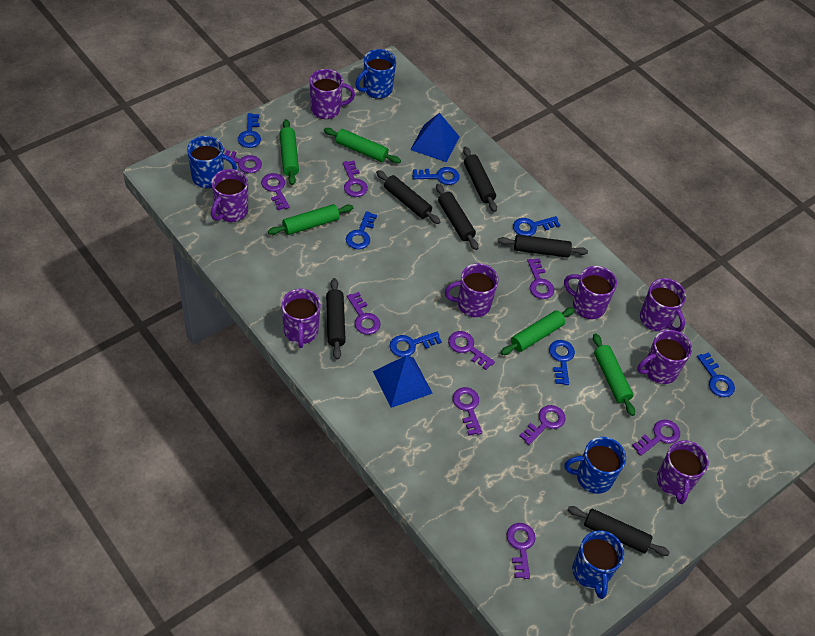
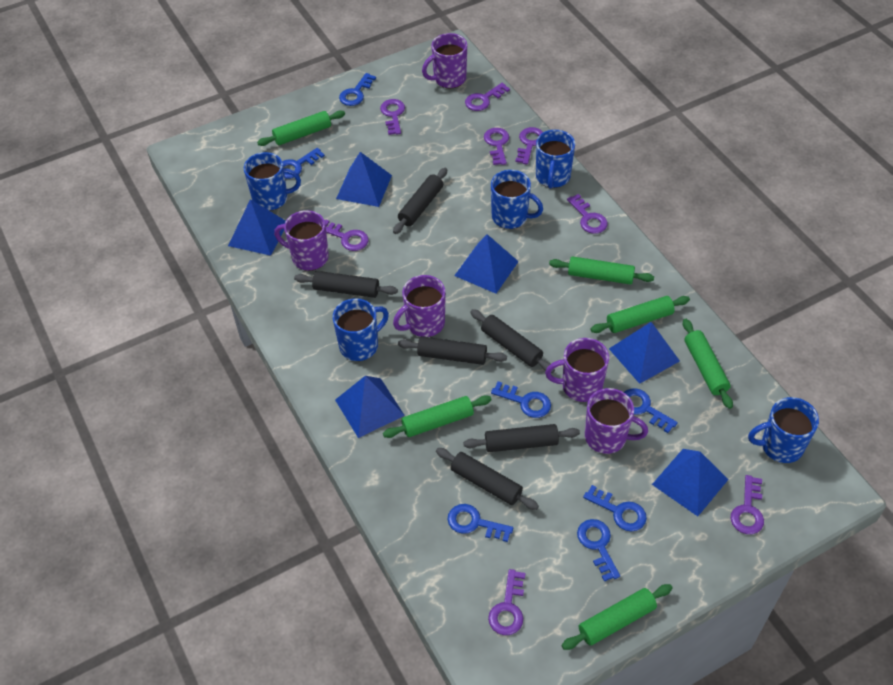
blue mug: 4 -> 5
blue pyramid: 2 -> 6
green rolling pin: 5 -> 6
purple key: 10 -> 8
purple mug: 8 -> 5

